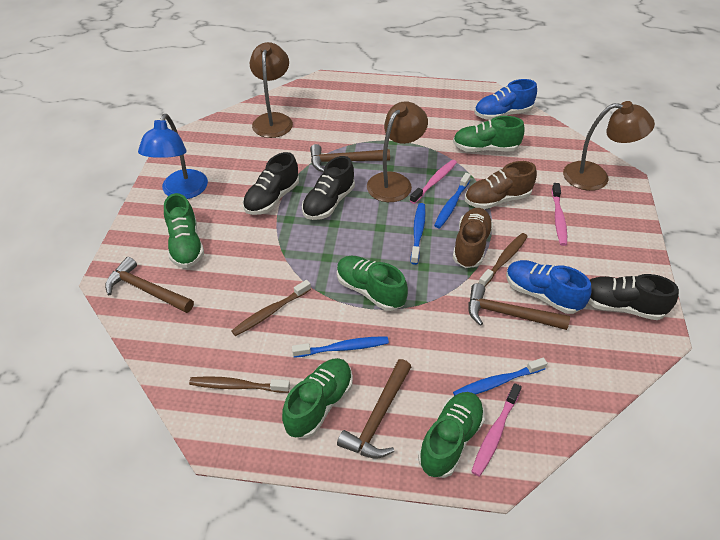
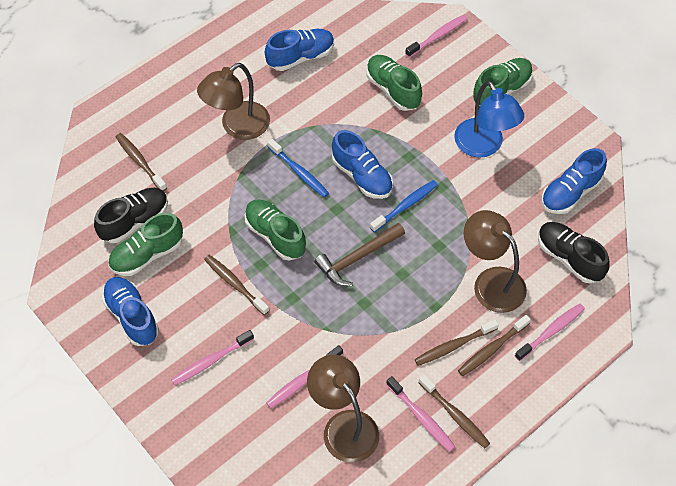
black shoe: 3 -> 2
blue shoe: 2 -> 4
blue toothbrush: 4 -> 2
brown hammer: 4 -> 1
brown shoe: 2 -> 0
brown toothbrush: 3 -> 5
green shoe: 5 -> 4
pink toothbrush: 3 -> 5

